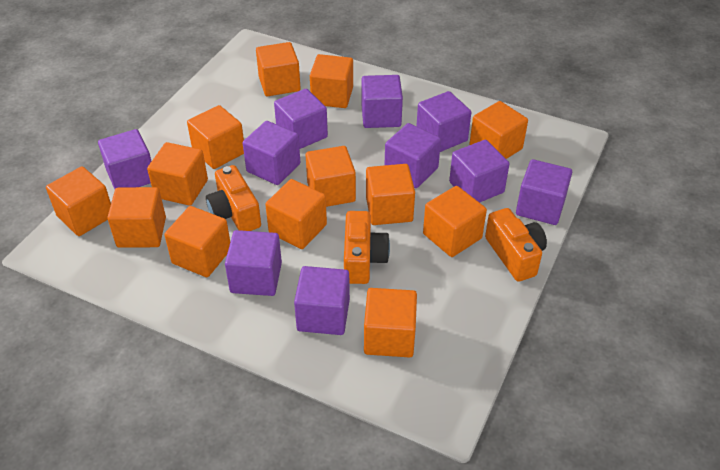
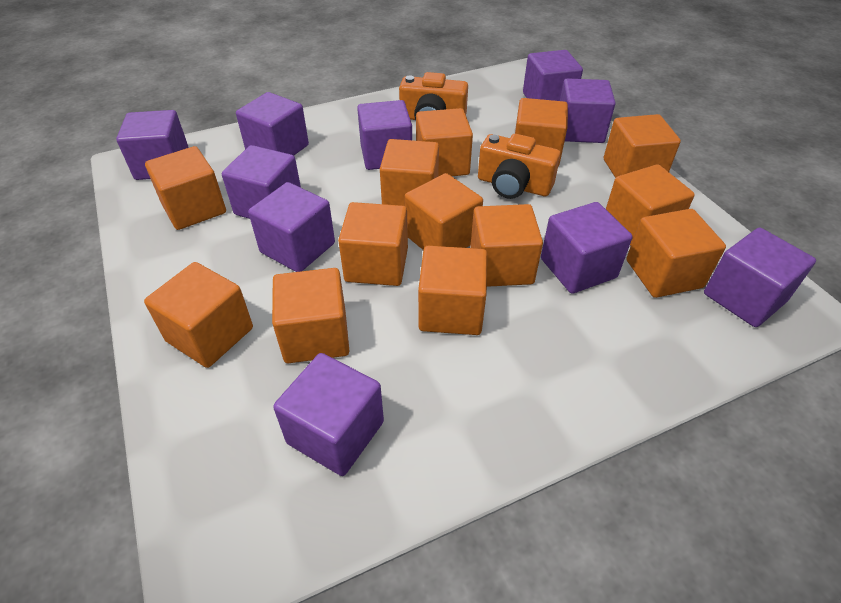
orange camera: 3 -> 2

